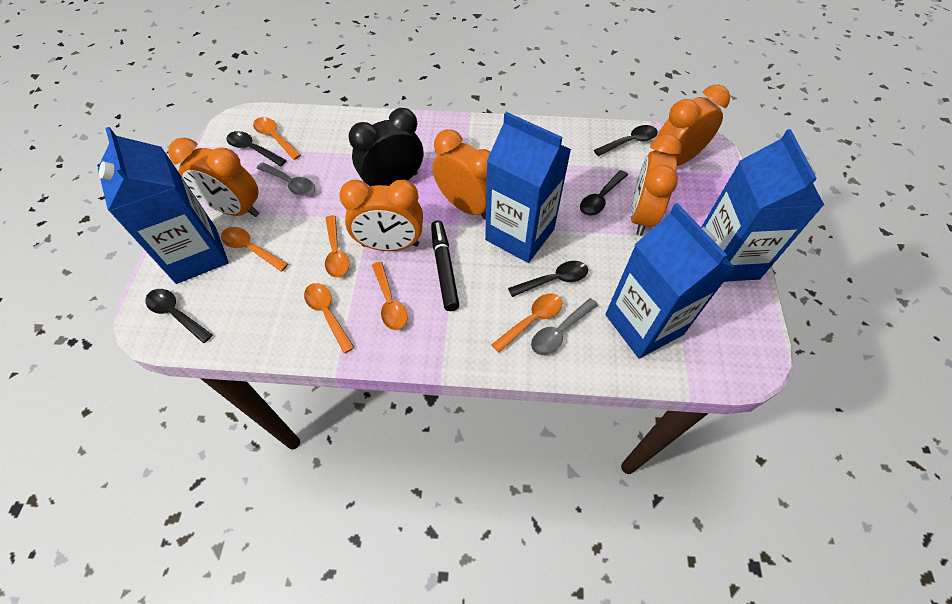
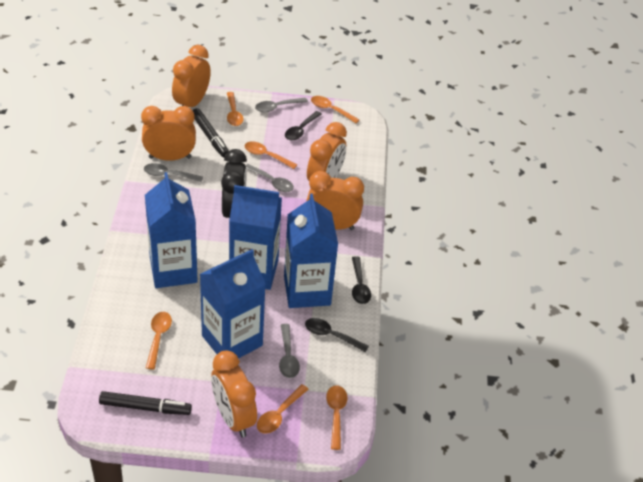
black marker: 1 -> 2
black spoon: 5 -> 3
grey spoon: 2 -> 4

